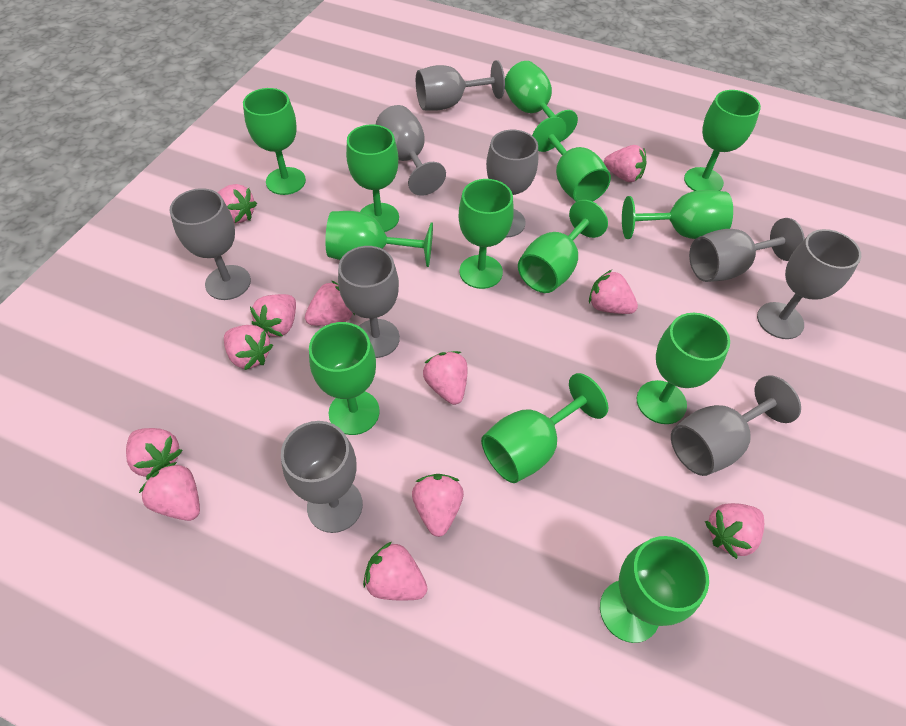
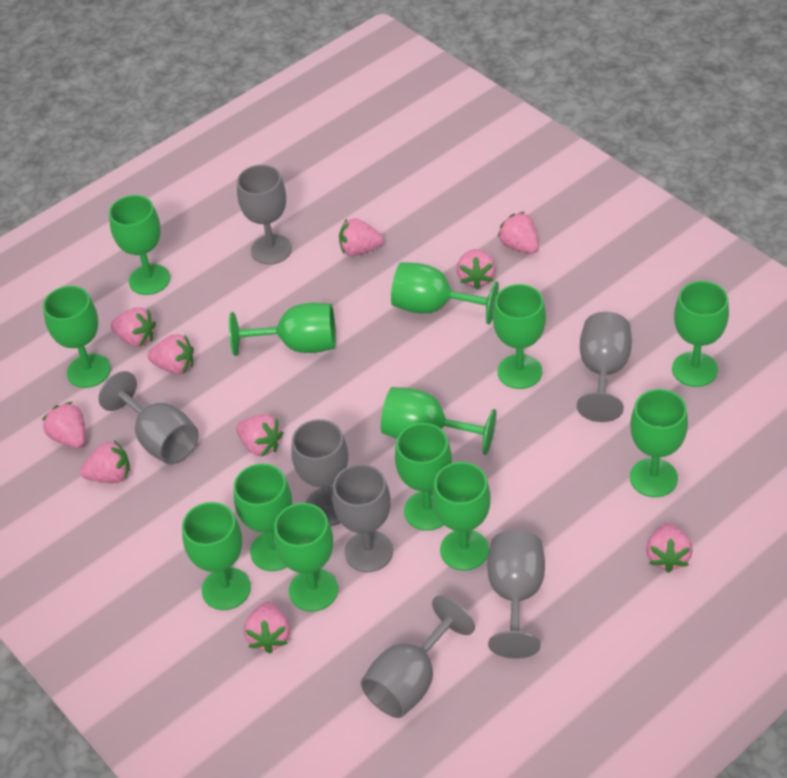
grey goblet: 9 -> 7
pink strawberry: 12 -> 10

